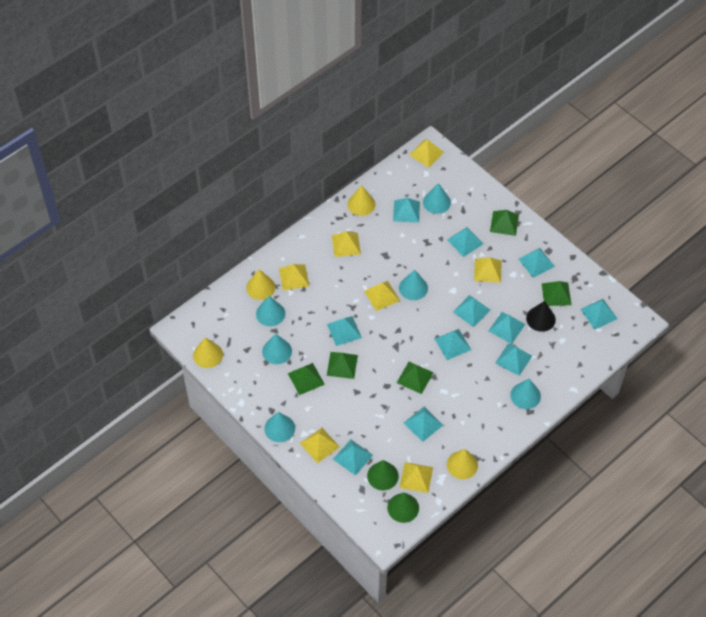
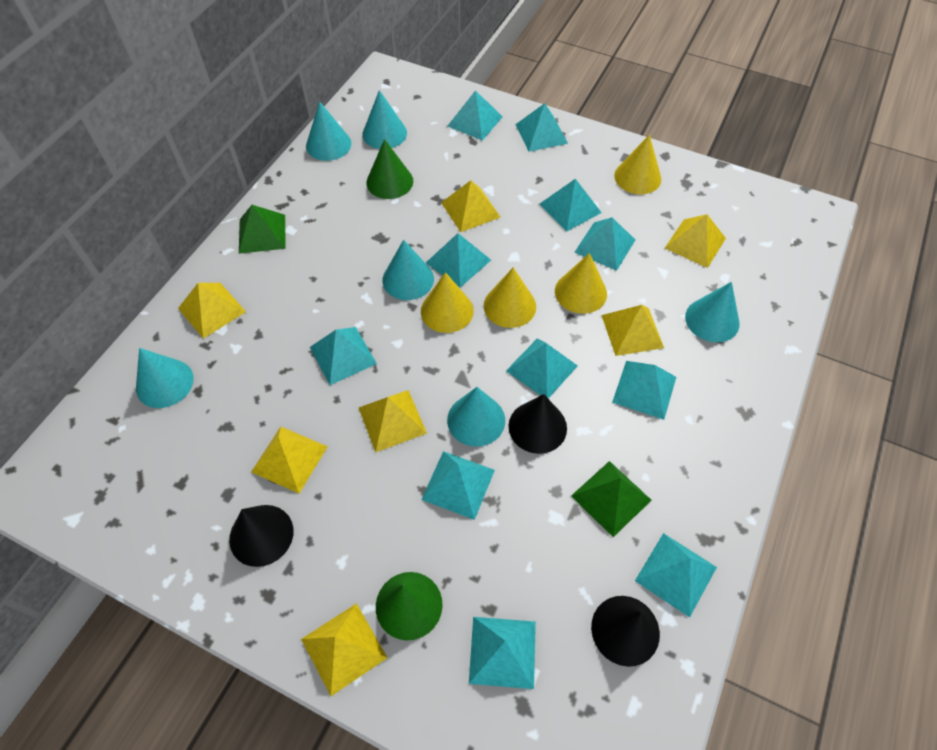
black cone: 1 -> 3
green pyramid: 5 -> 2

